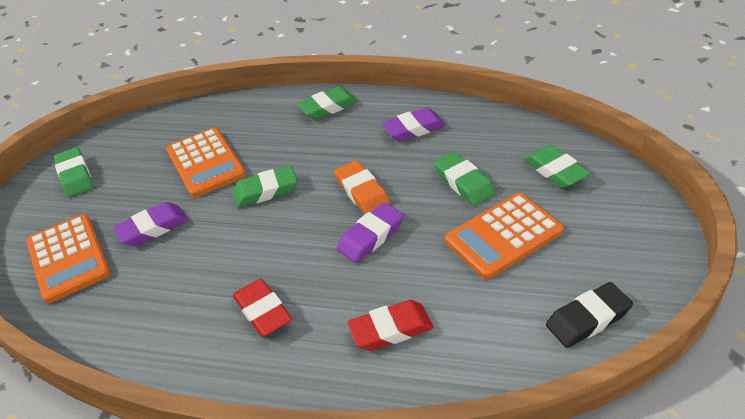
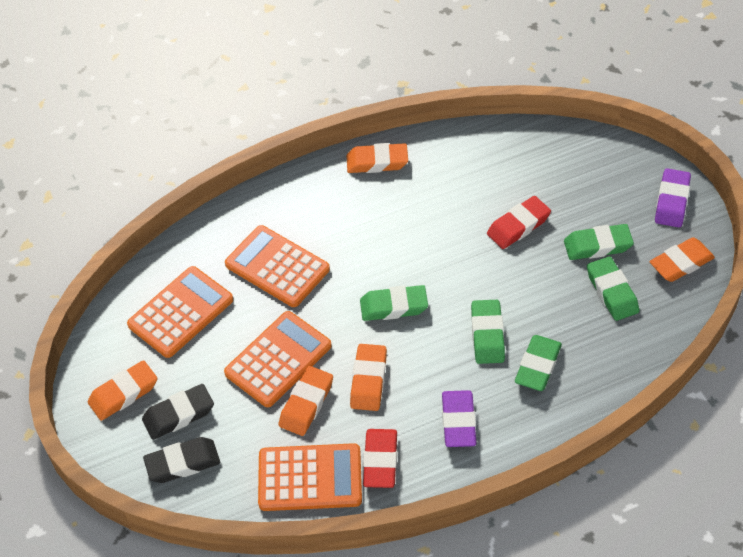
black eraser: 1 -> 2
orange calculator: 3 -> 4
orange eraser: 1 -> 5
purple eraser: 3 -> 2

